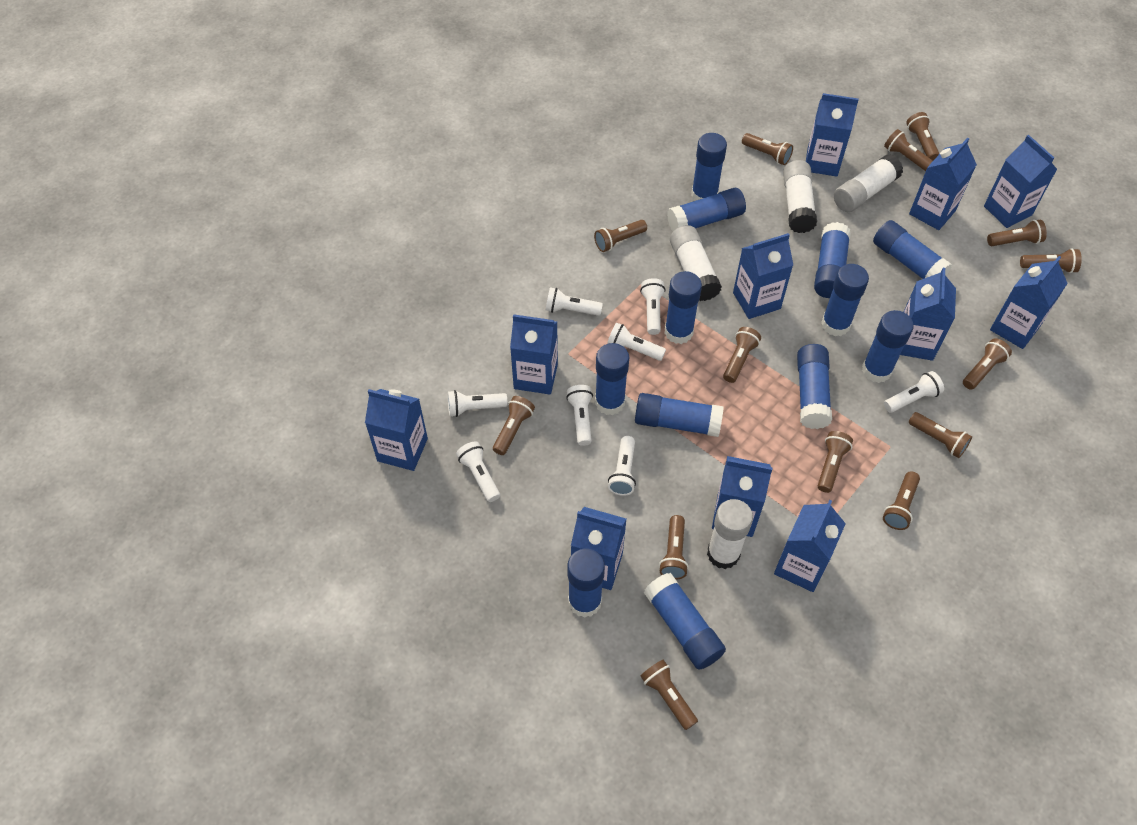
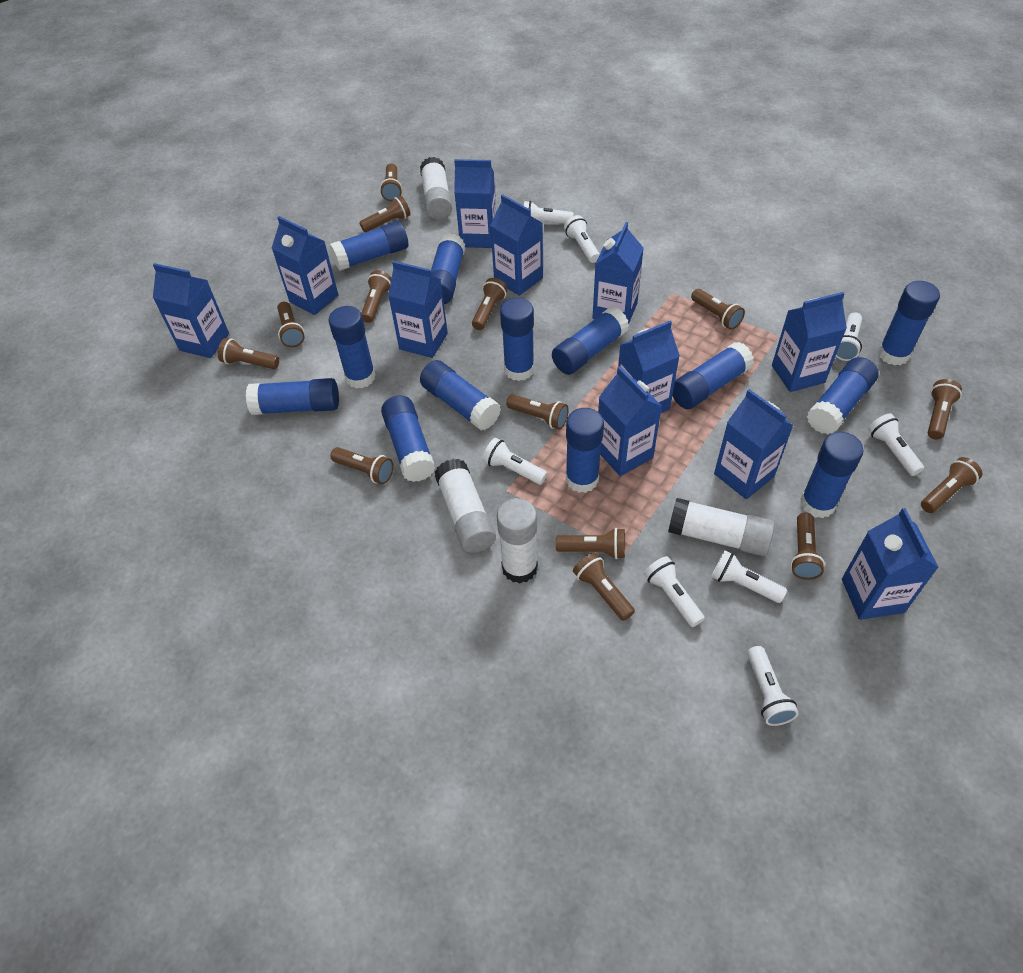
blue glue stick: 12 -> 13

